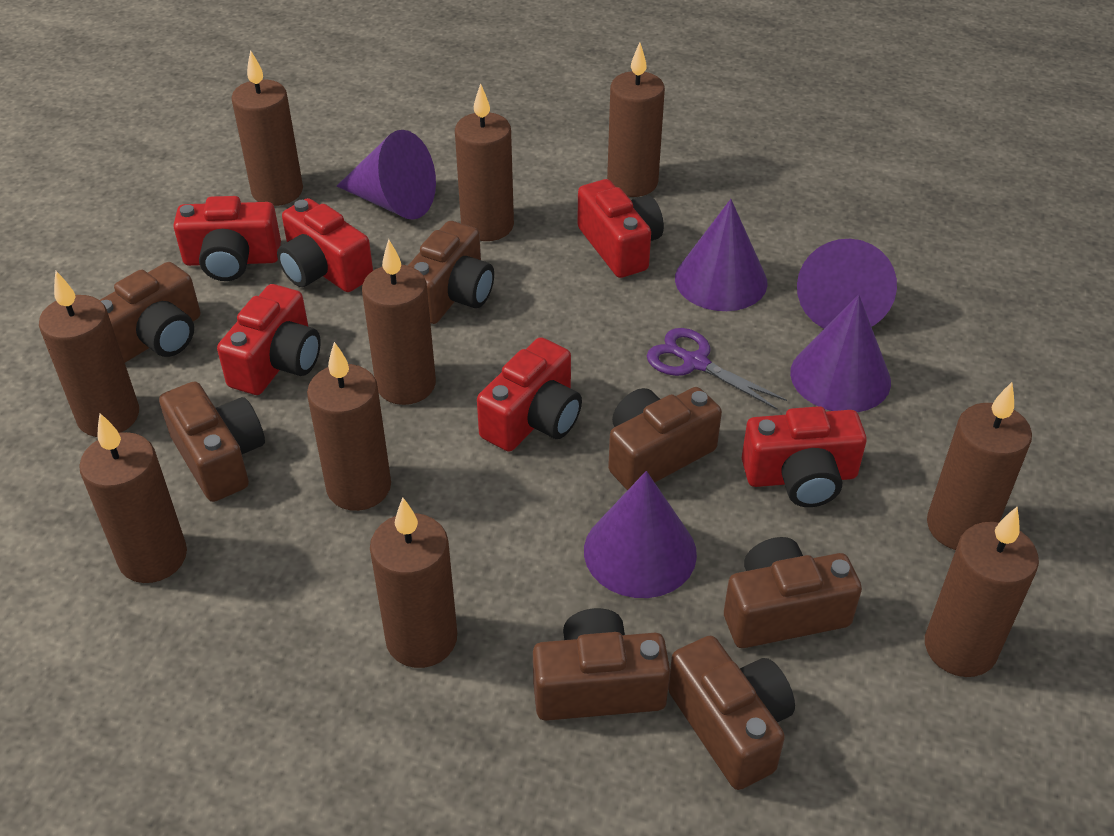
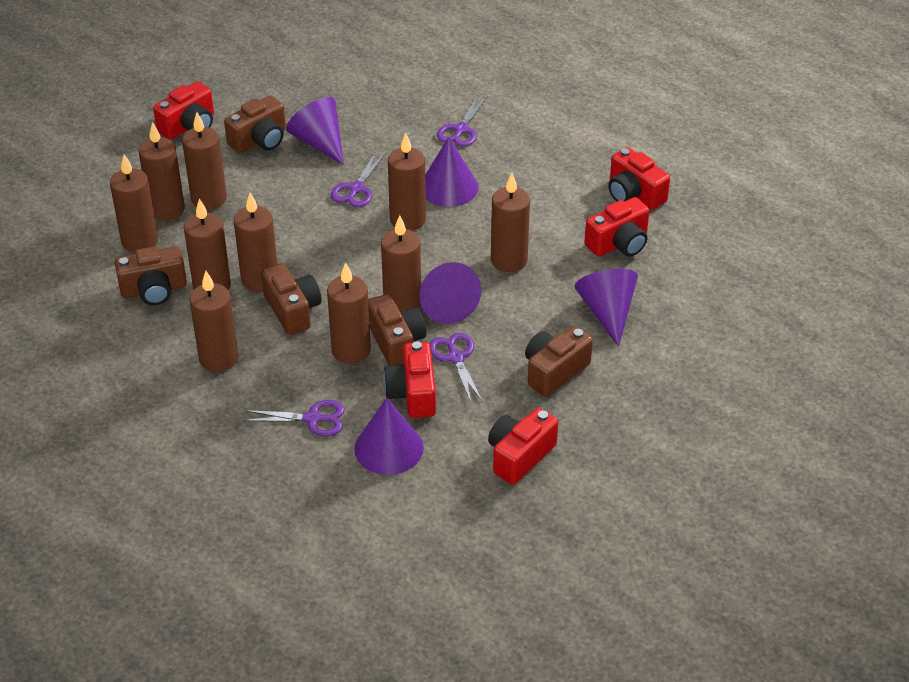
brown camera: 7 -> 5
purple scissors: 1 -> 4
red camera: 6 -> 5

